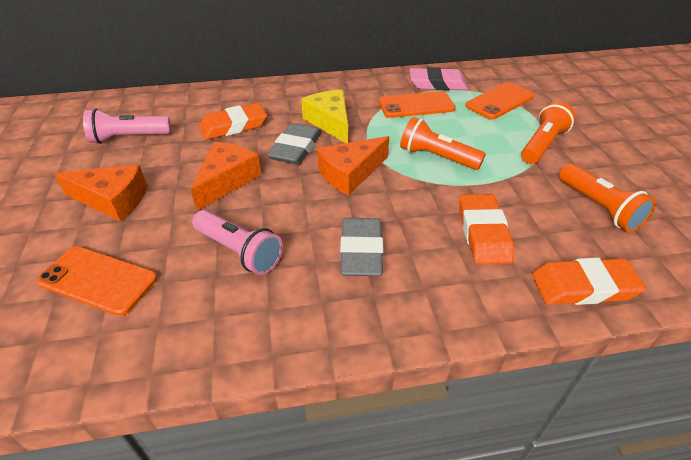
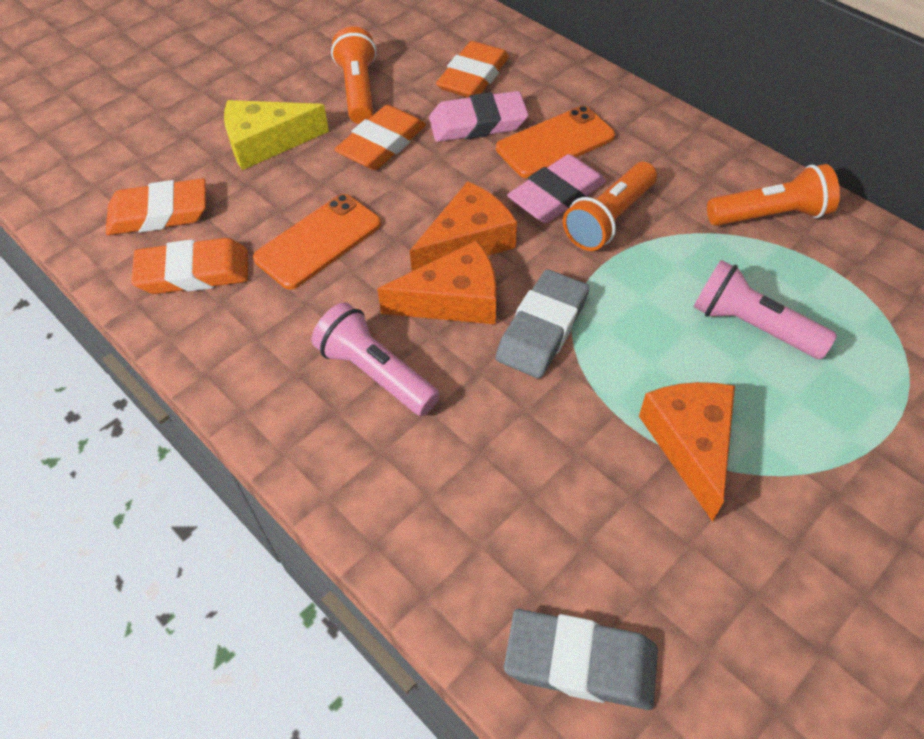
orange eraser: 3 -> 4
orange phone: 3 -> 2
pink eraser: 1 -> 2

